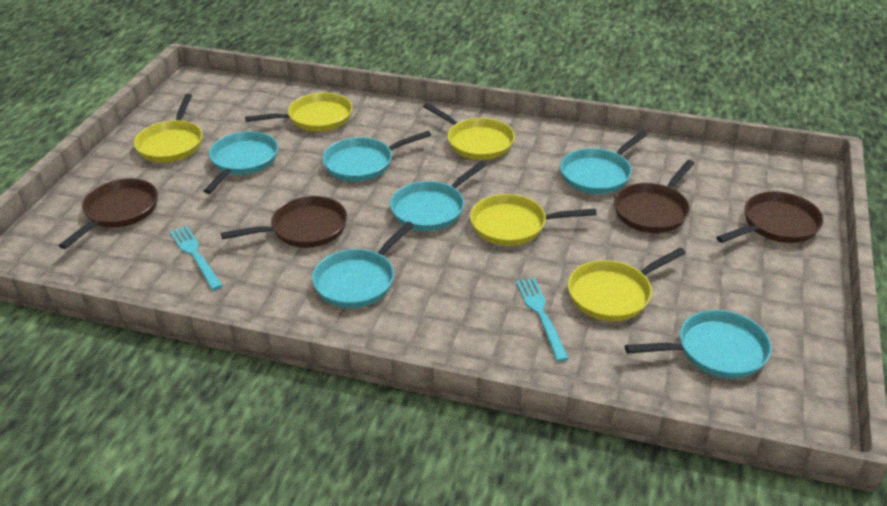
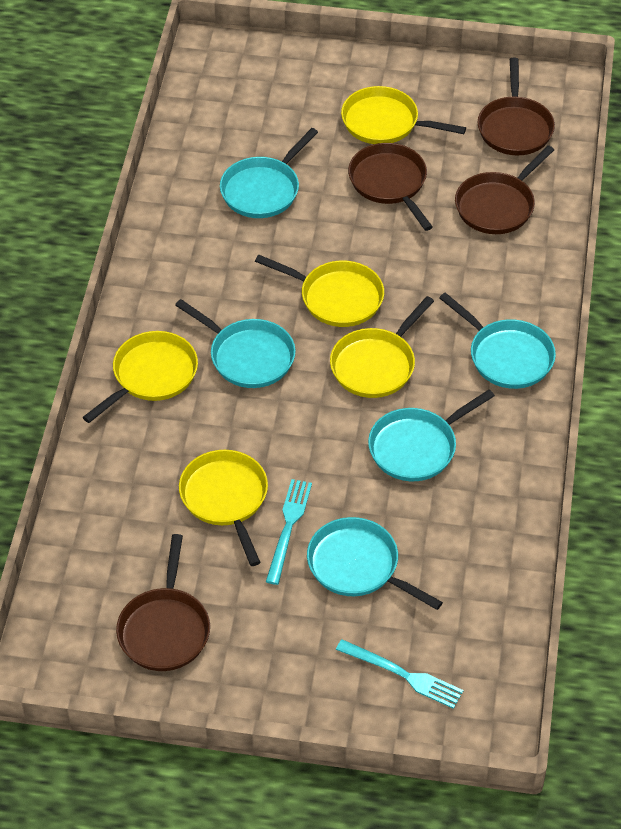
turquoise pan: 6 -> 5

